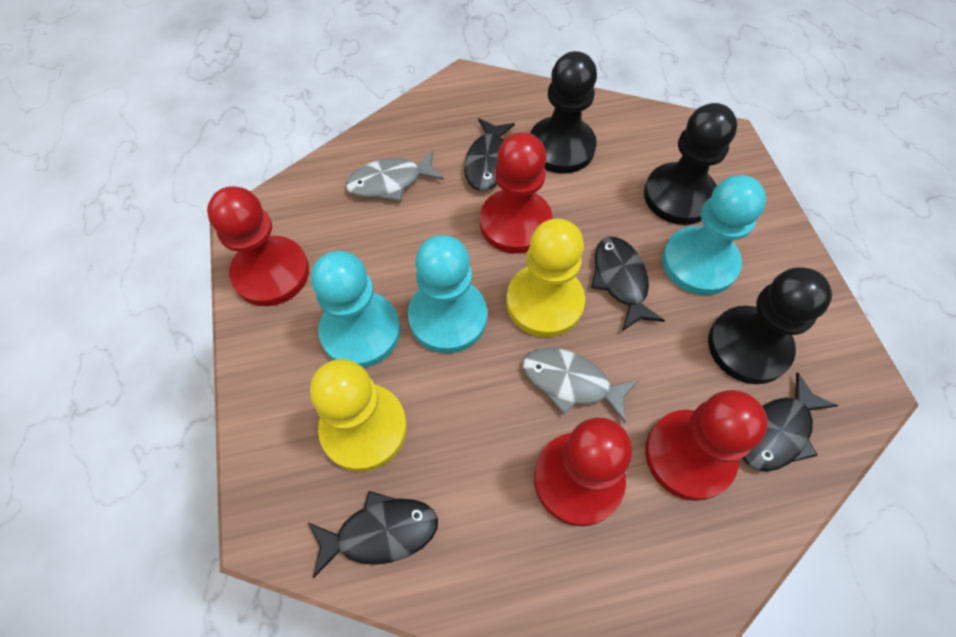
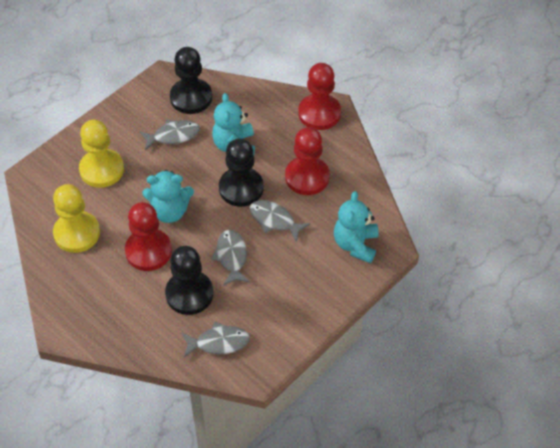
black fish: 4 -> 0
grey fish: 2 -> 4
red pawn: 4 -> 3
turquoise pawn: 3 -> 0
turquoise teddy bear: 0 -> 3

